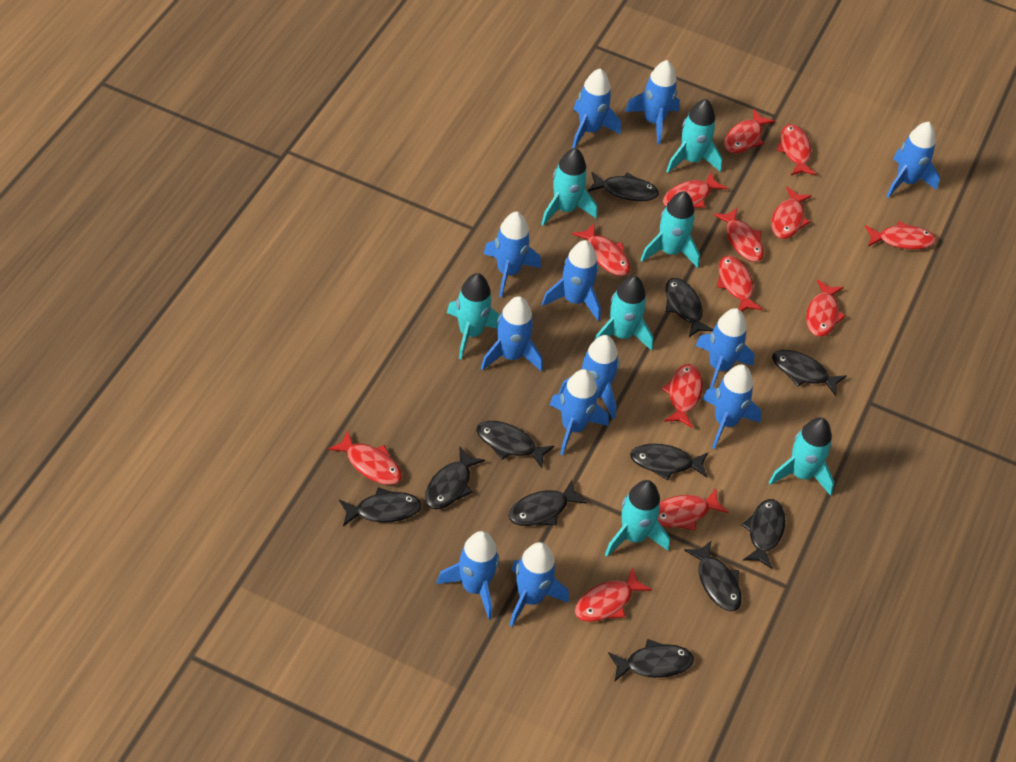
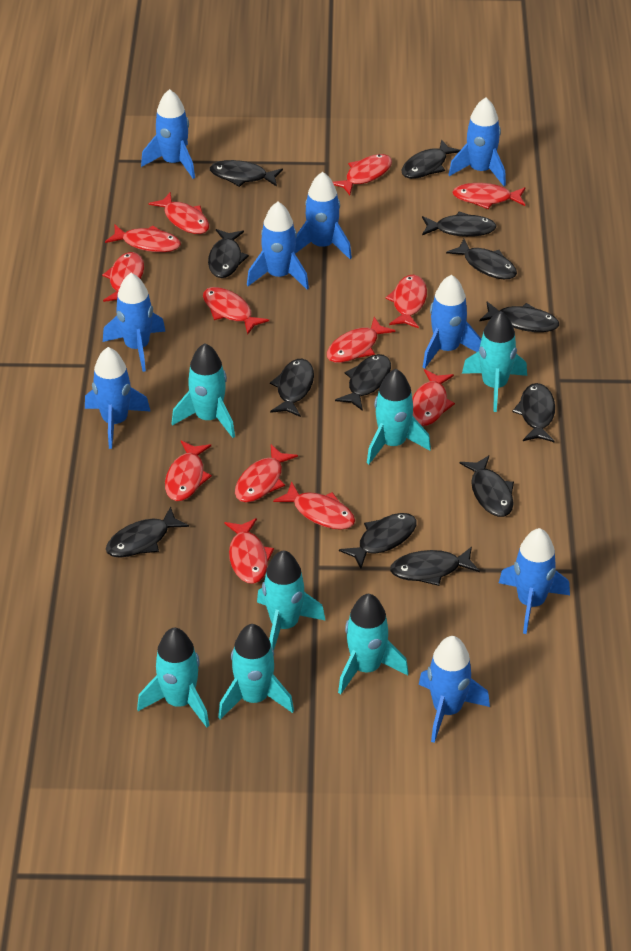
black fish: 11 -> 13
blue rocket: 12 -> 9

